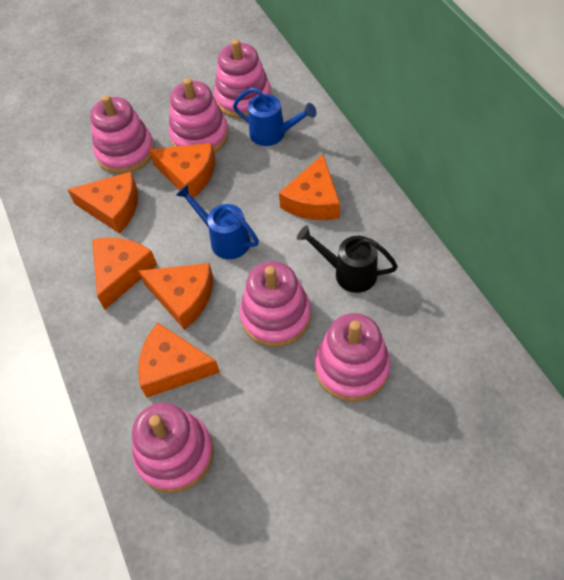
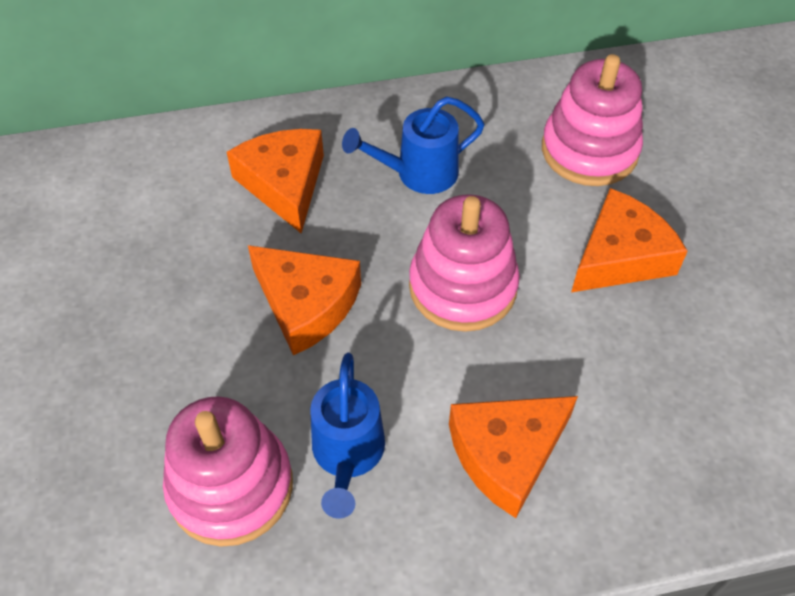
black watering can: 1 -> 0
orange cheese: 6 -> 4
pink stacking toy: 6 -> 3

